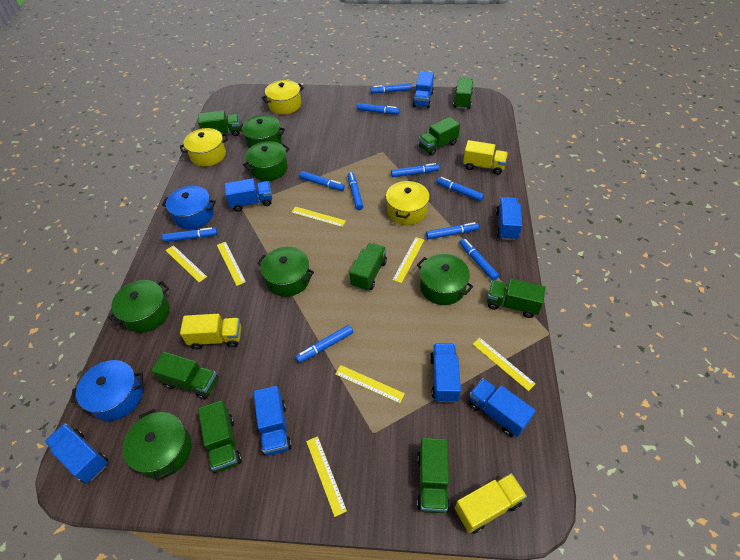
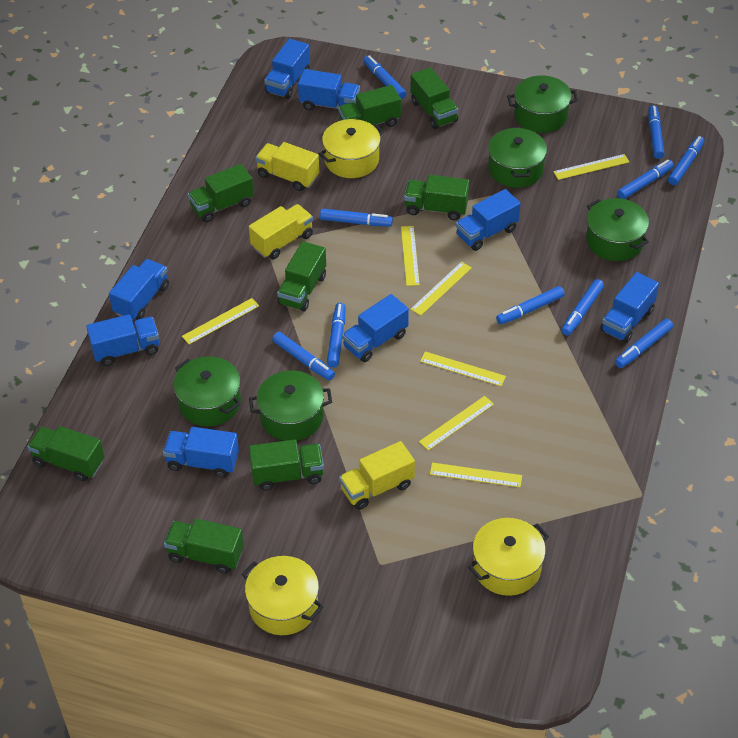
blue pot: 2 -> 0
blue truck: 7 -> 8
green pot: 6 -> 5

